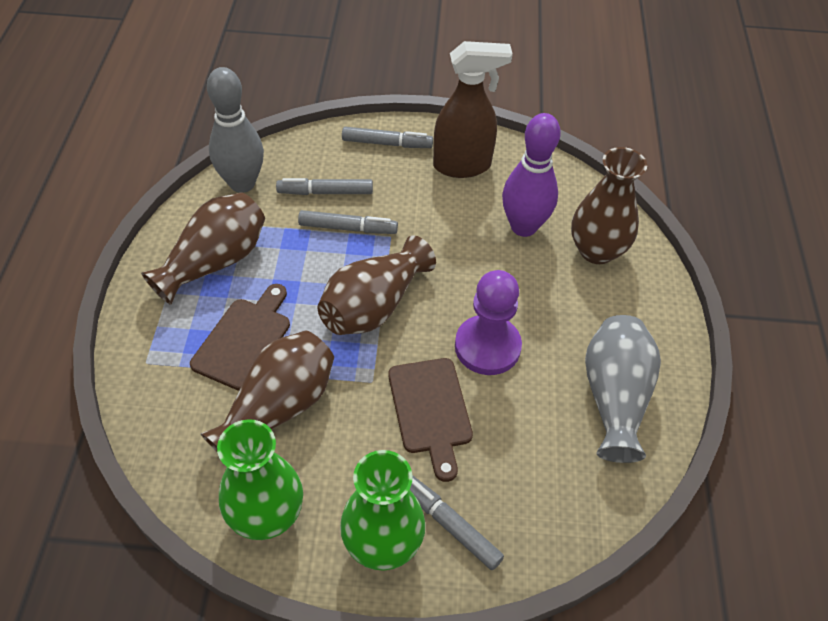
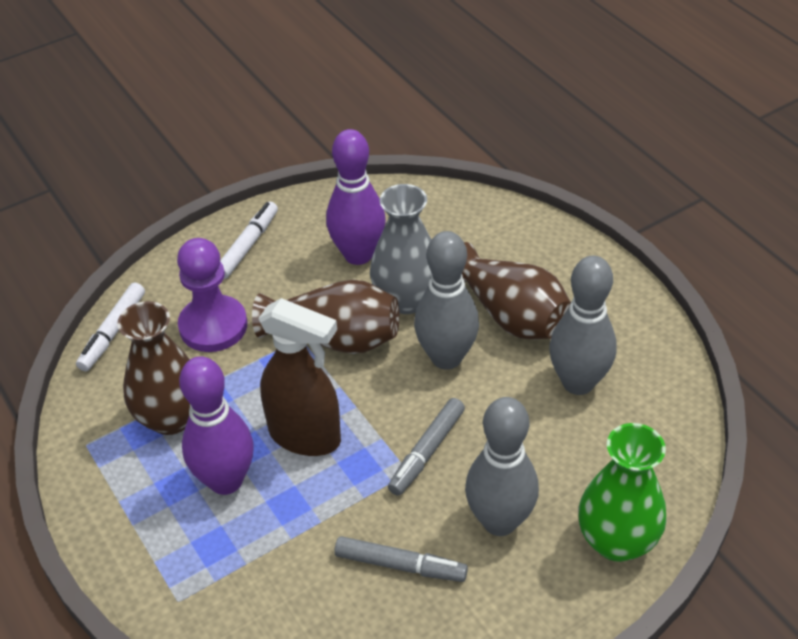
brown cutting board: 2 -> 0
brown vase: 4 -> 3
green vase: 2 -> 1
grey bowling pin: 1 -> 3
grey marker: 4 -> 2
purple bowling pin: 1 -> 2
white marker: 0 -> 2

